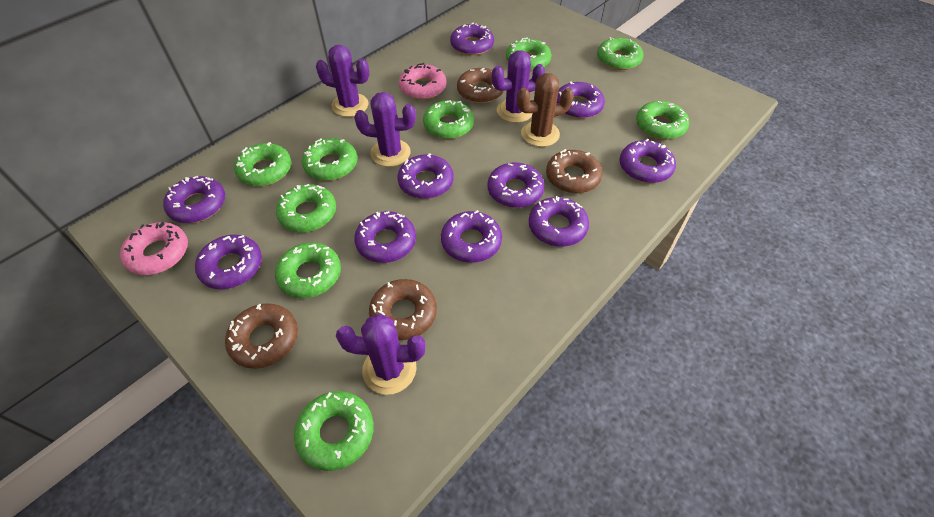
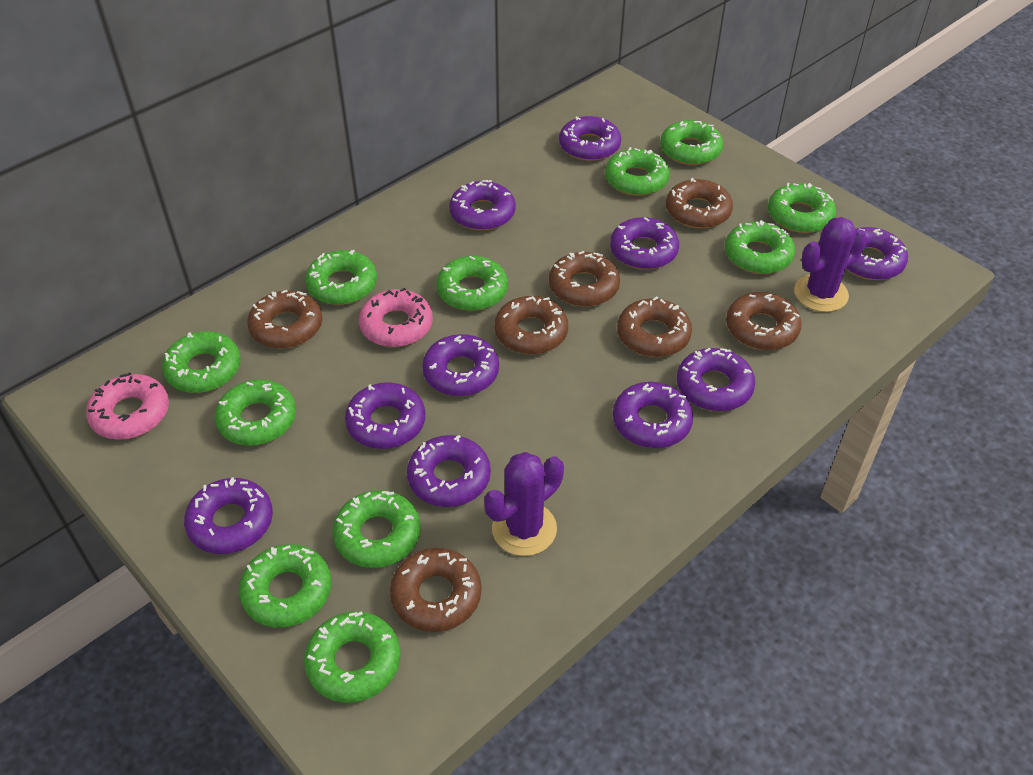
brown cactus: 1 -> 0
brown donut: 4 -> 7
green donut: 9 -> 11
purple cactus: 4 -> 2

